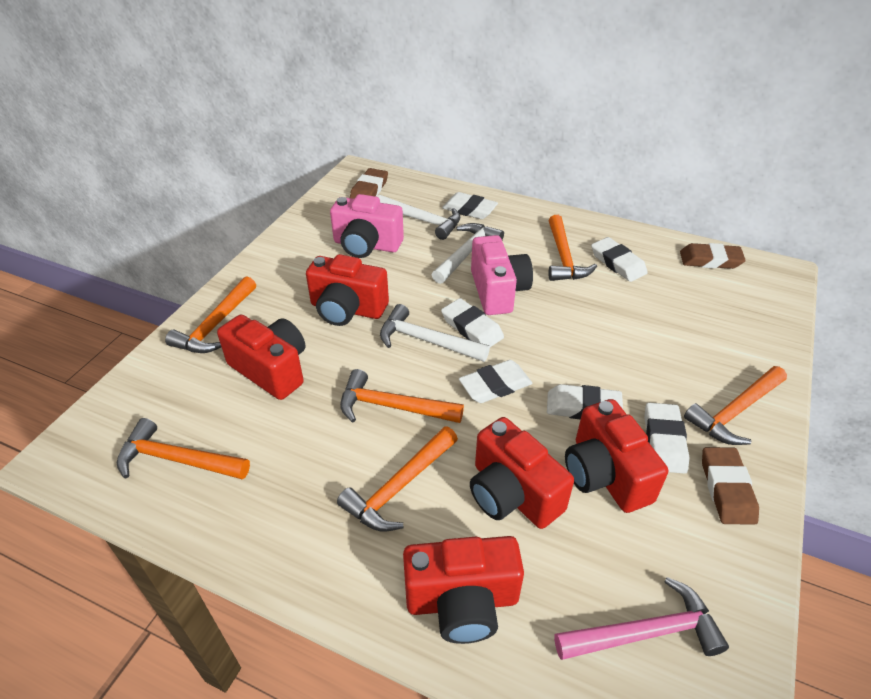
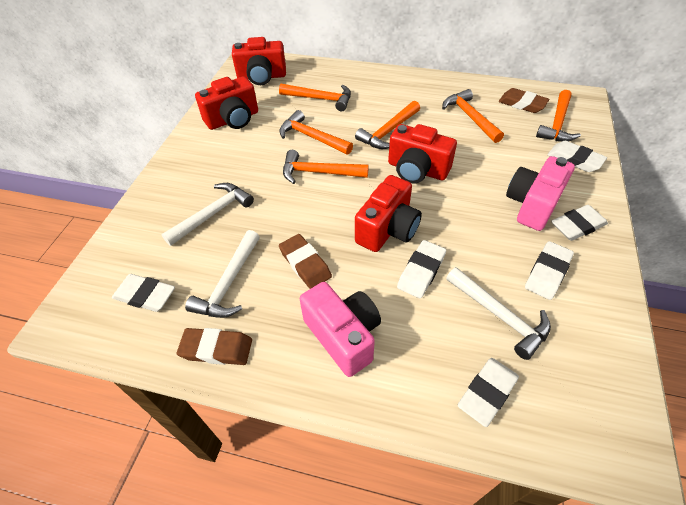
pink hammer: 1 -> 0
red camera: 5 -> 4

